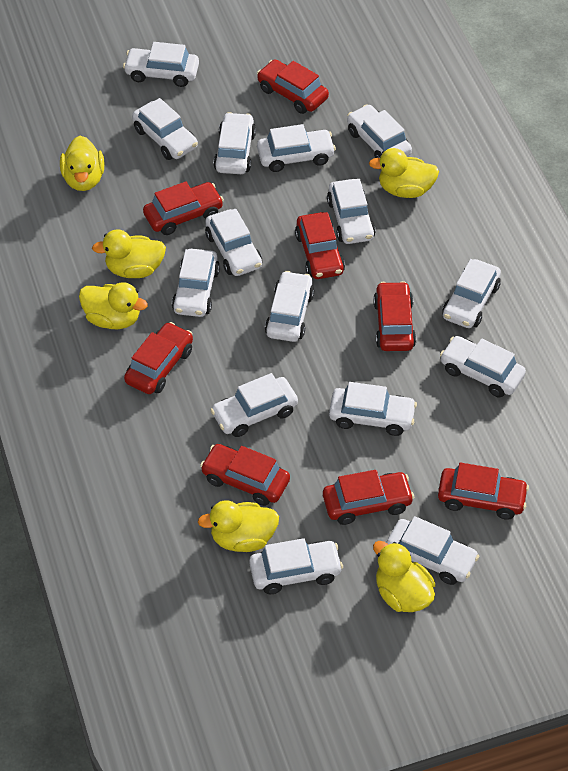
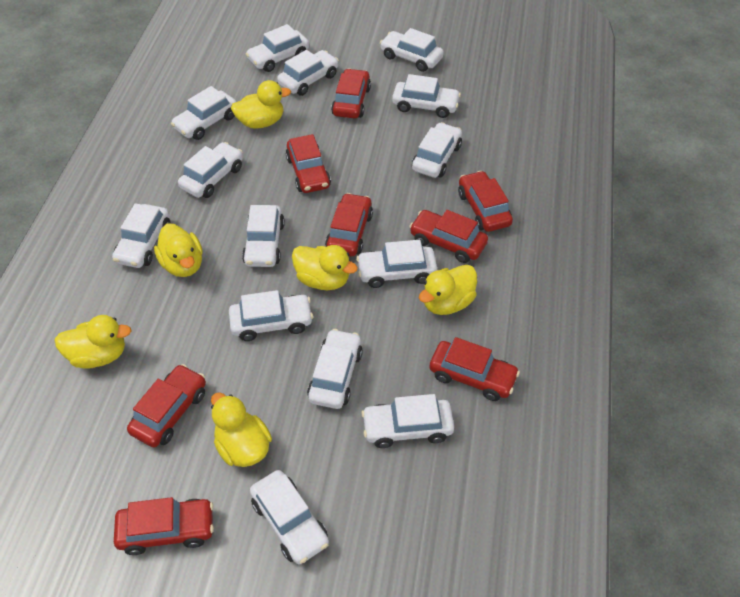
white car: 15 -> 14

